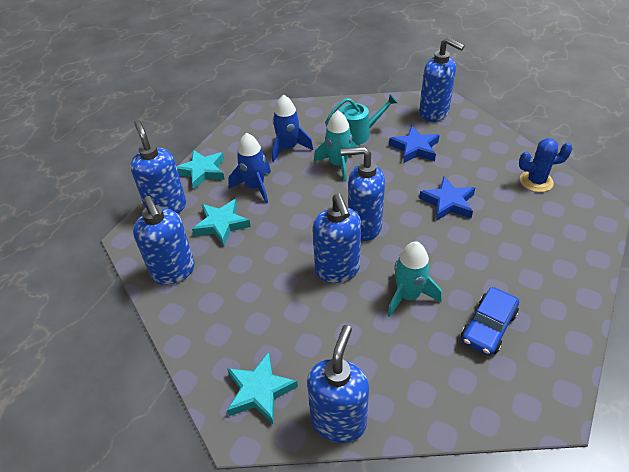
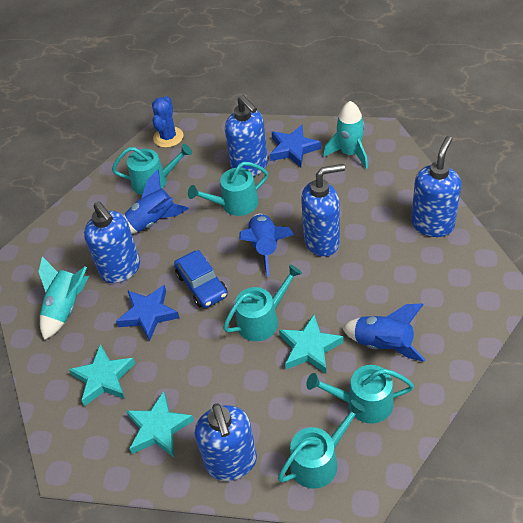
blue rocket: 2 -> 3
blue soap dispenser: 6 -> 5
turquoise watering can: 1 -> 5

